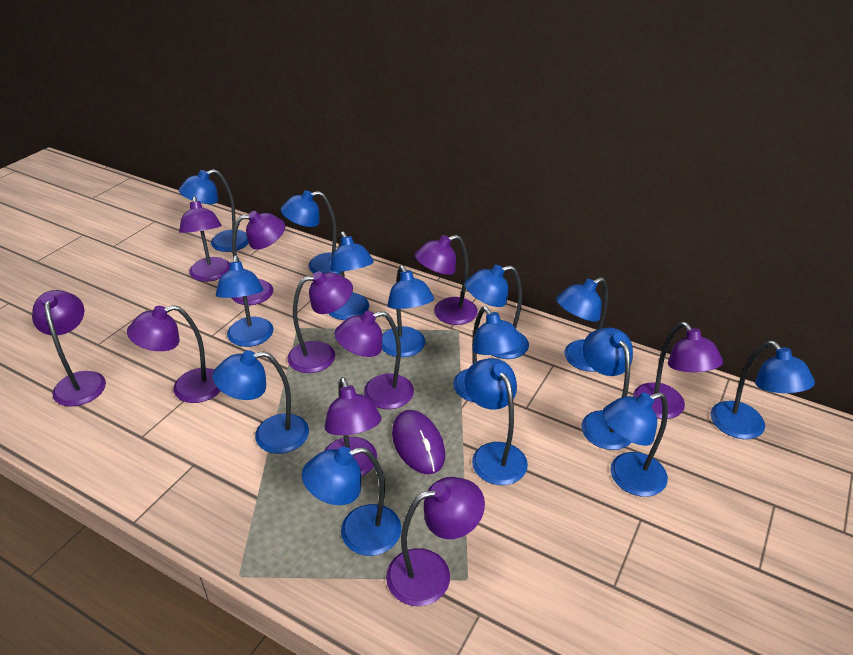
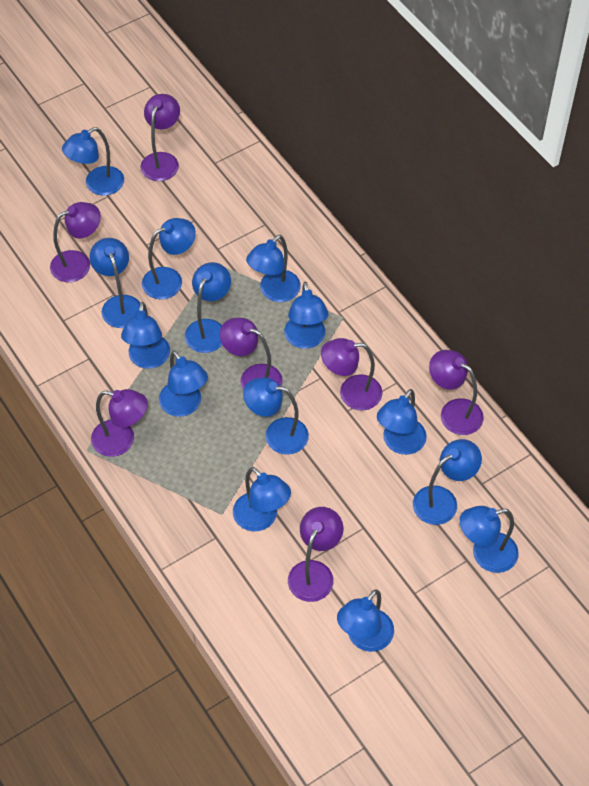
purple lamp: 10 -> 7
purple mouse: 1 -> 0

